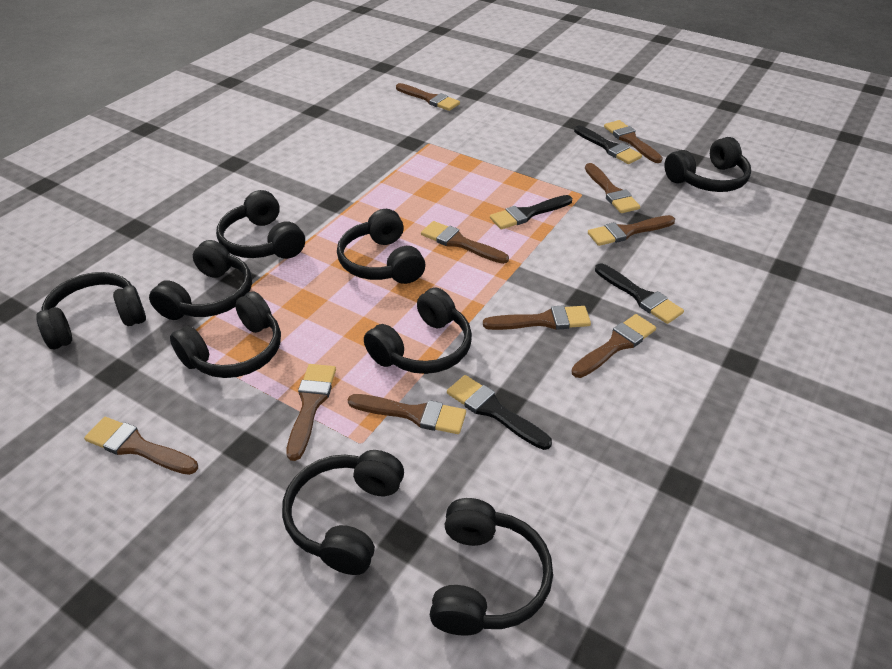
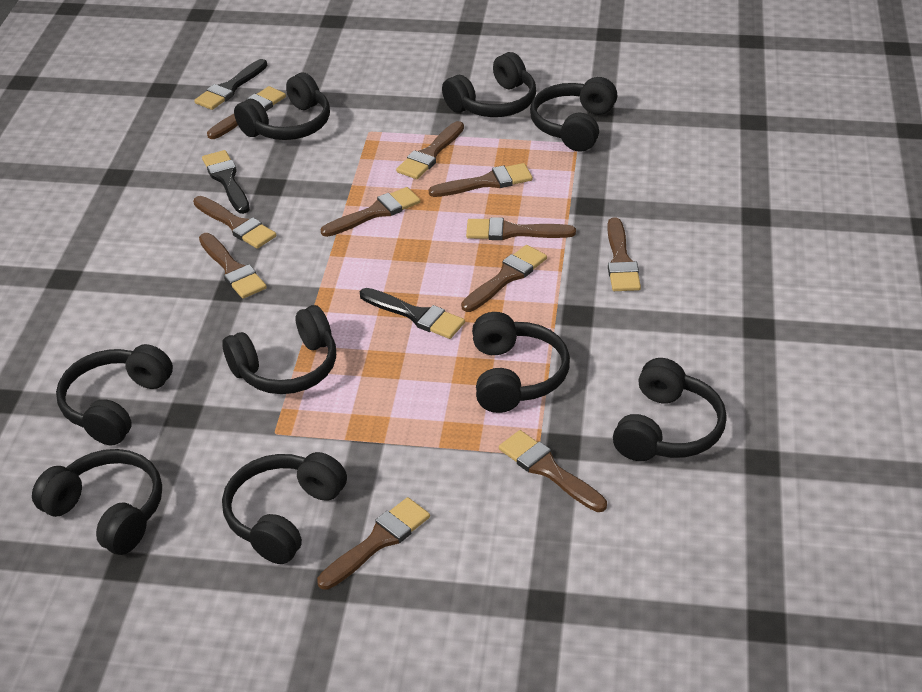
black brush: 4 -> 3
brown brush: 10 -> 11

